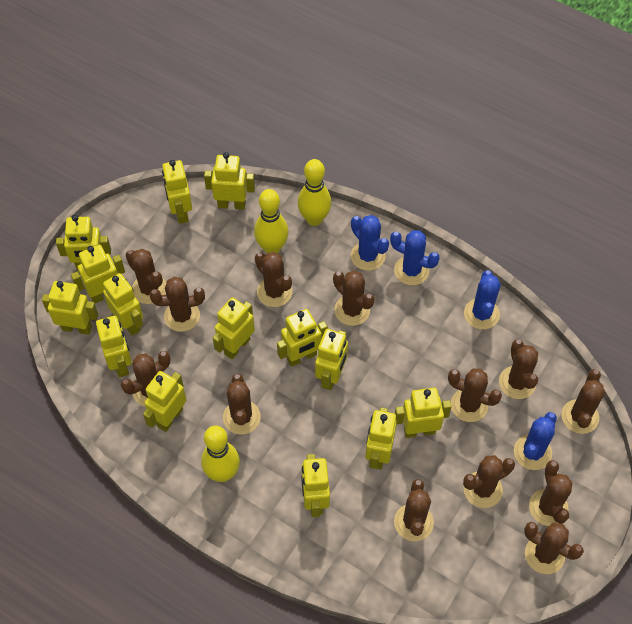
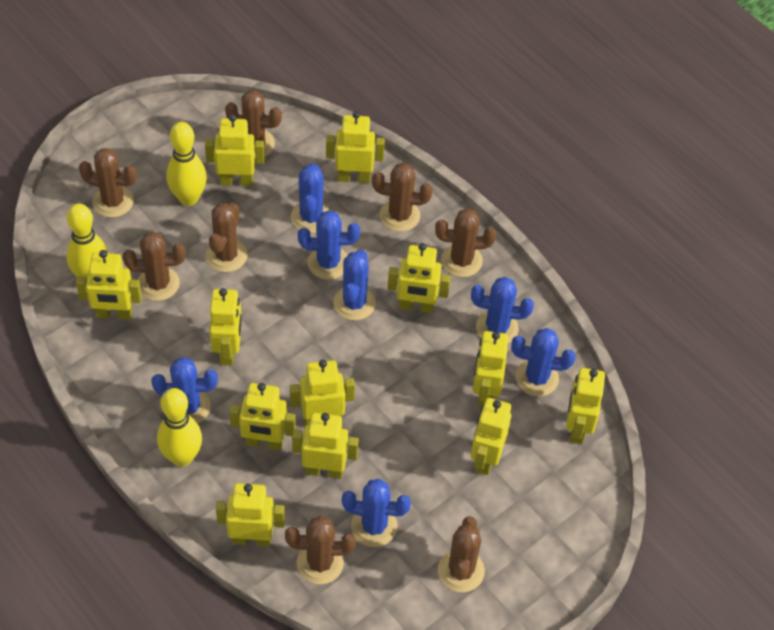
blue cactus: 4 -> 7
brown cactus: 13 -> 8
yellow robot: 14 -> 12

